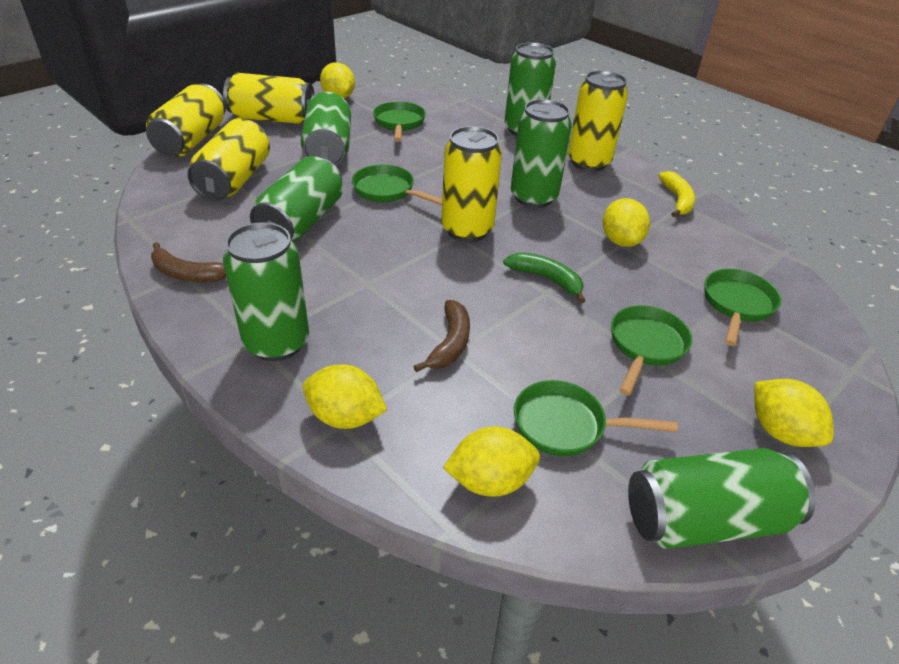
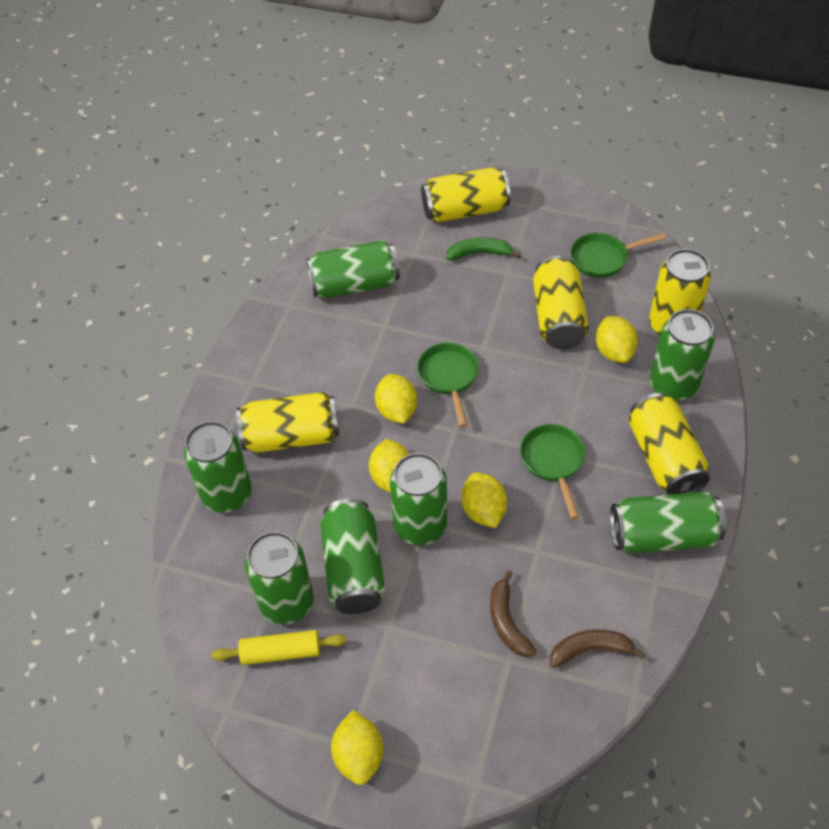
green can: 6 -> 7
green pan: 5 -> 3
yellow banana: 1 -> 0
yellow rolling pin: 0 -> 1

